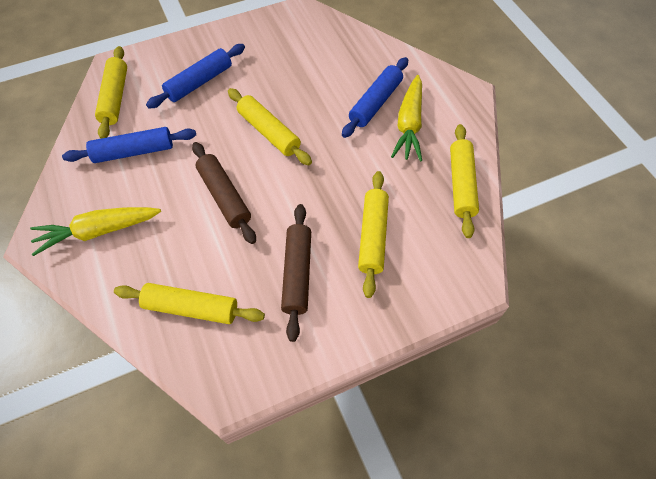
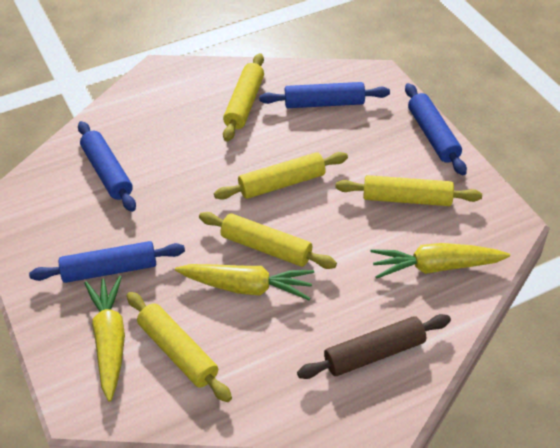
blue rolling pin: 3 -> 4
brown rolling pin: 2 -> 1
yellow carrot: 2 -> 3

